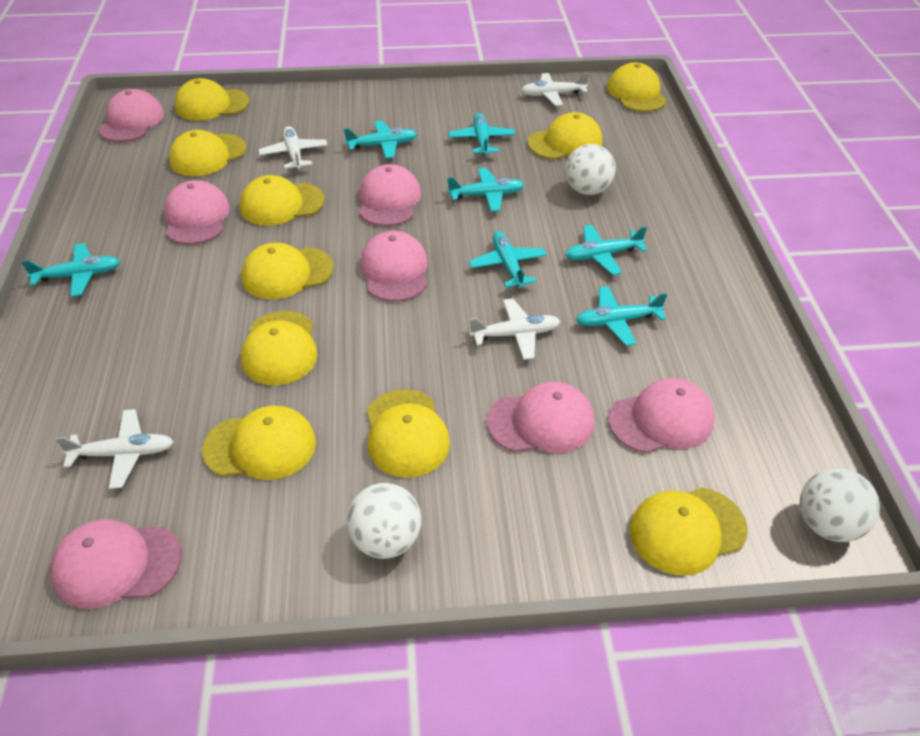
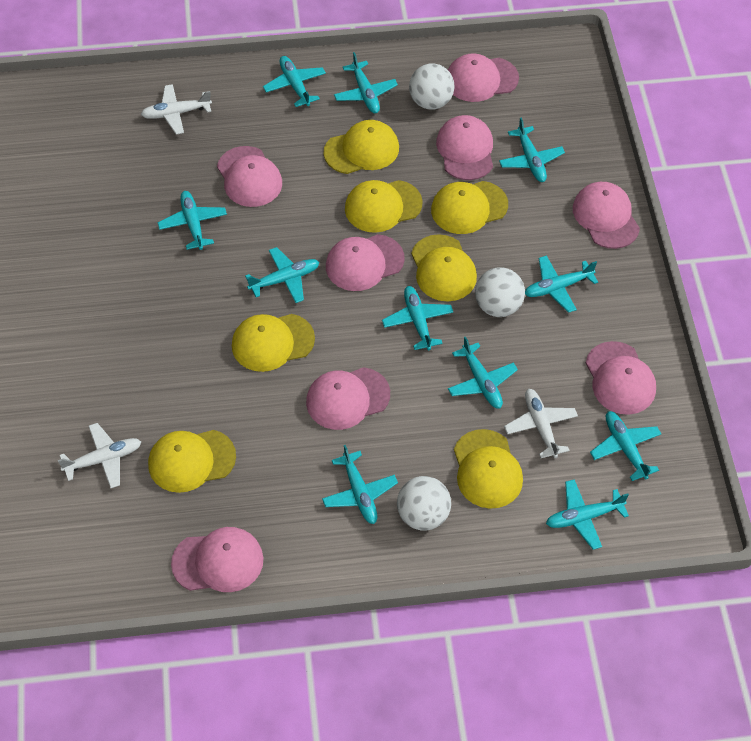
pink cap: 7 -> 8
turquoise plane: 7 -> 11
white plane: 4 -> 3
yellow cap: 10 -> 7

